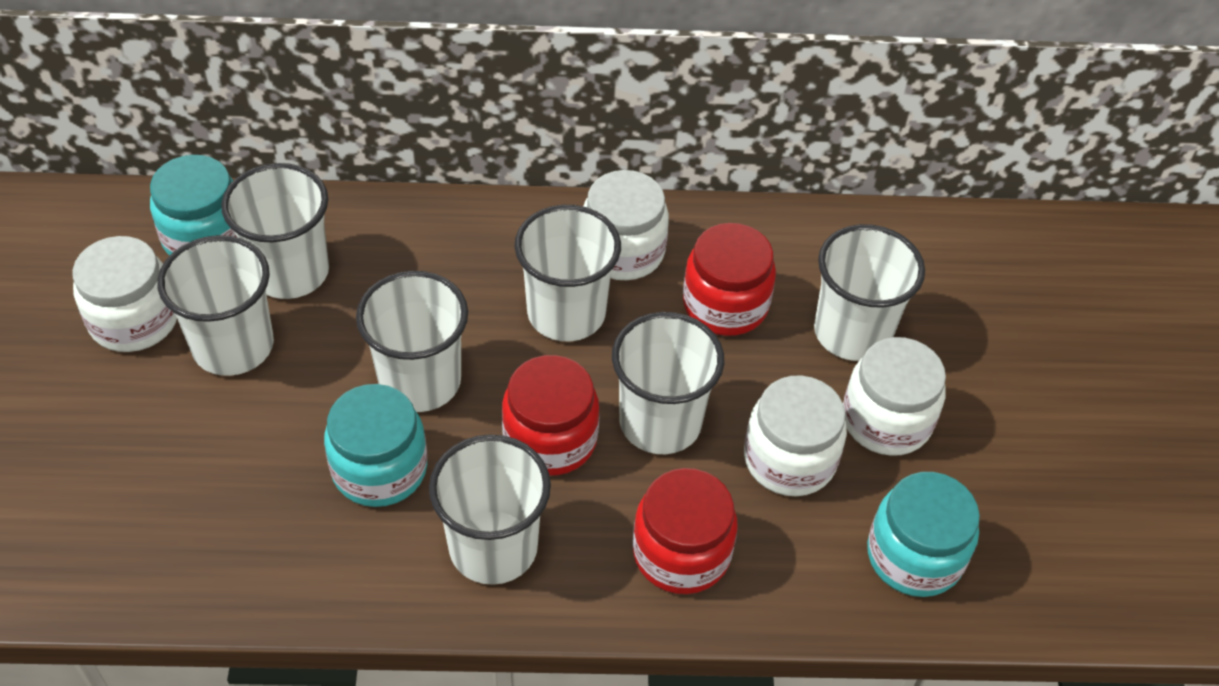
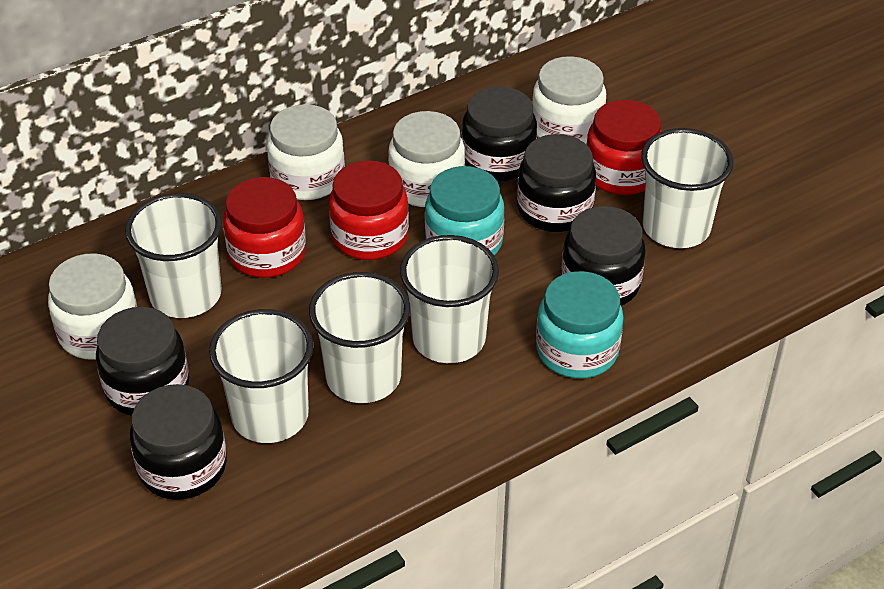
black jar: 0 -> 5
turquoise jar: 3 -> 2
white cup: 7 -> 5

